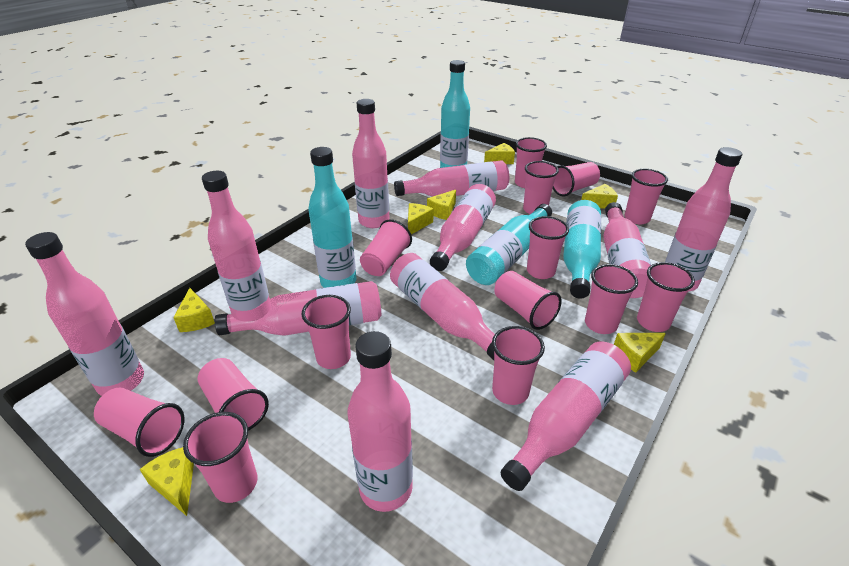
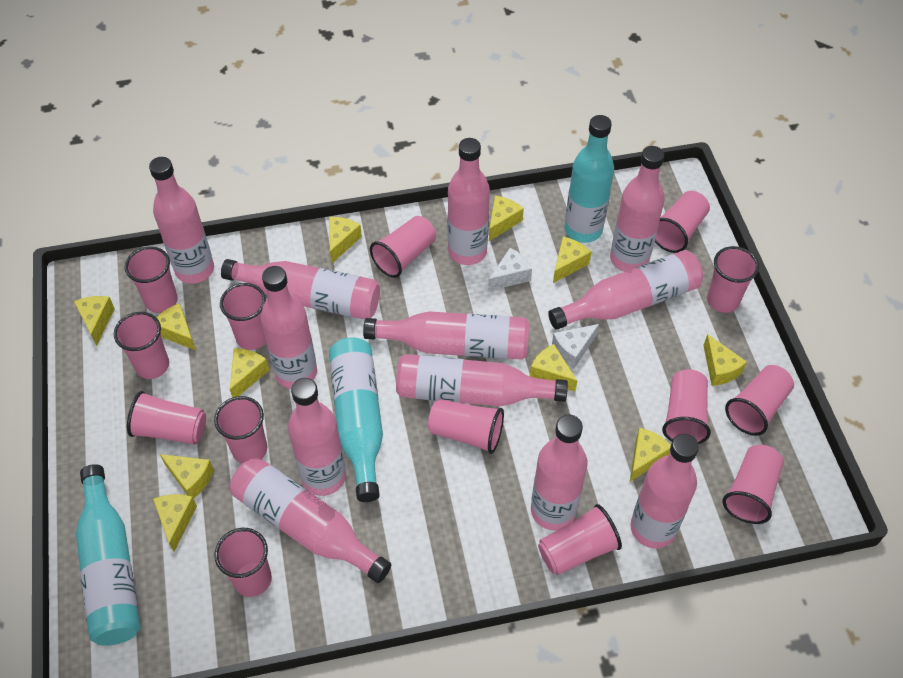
pink bottle: 11 -> 12
turquoise bottle: 4 -> 3
white cheese: 0 -> 2
yellow cheese: 7 -> 11

